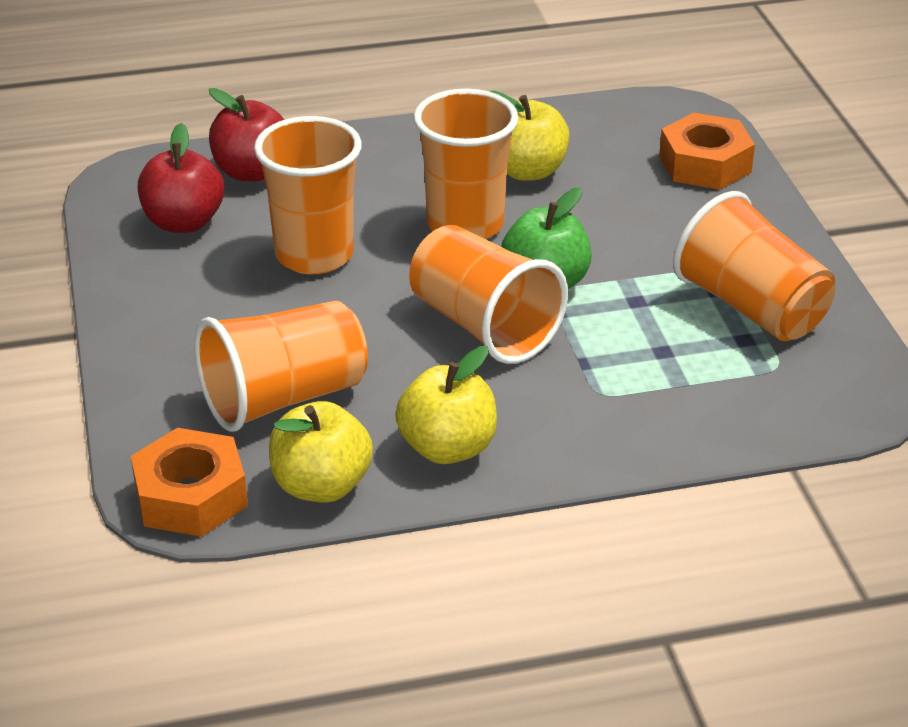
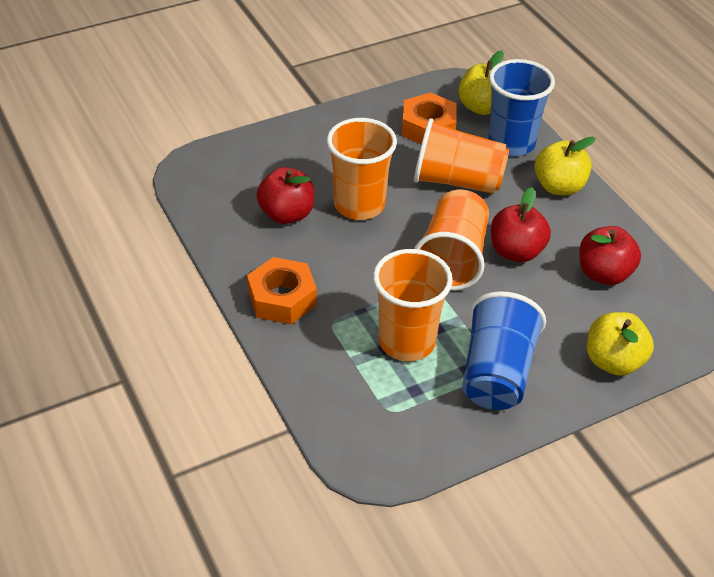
blue cup: 0 -> 2
green apple: 1 -> 0
orange cup: 5 -> 4
red apple: 2 -> 3

